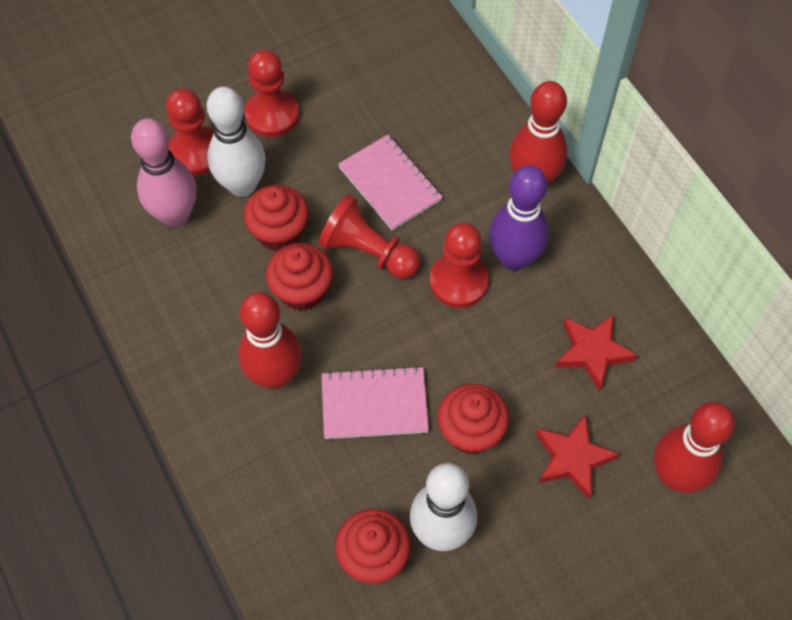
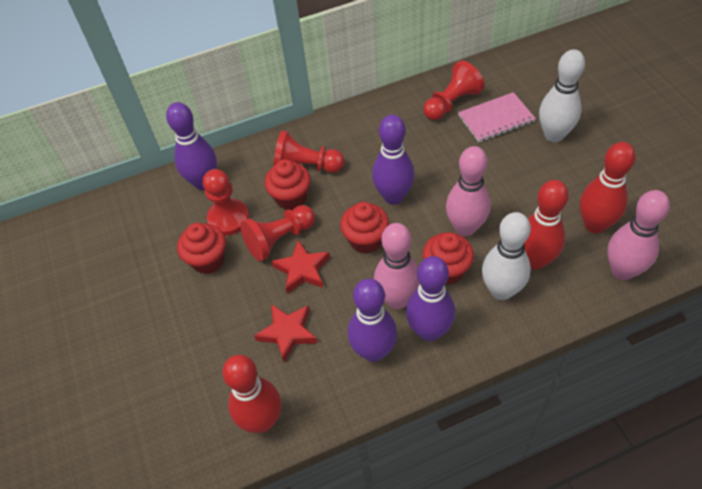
pink bowling pin: 1 -> 3
pink notebook: 2 -> 1
purple bowling pin: 1 -> 4

